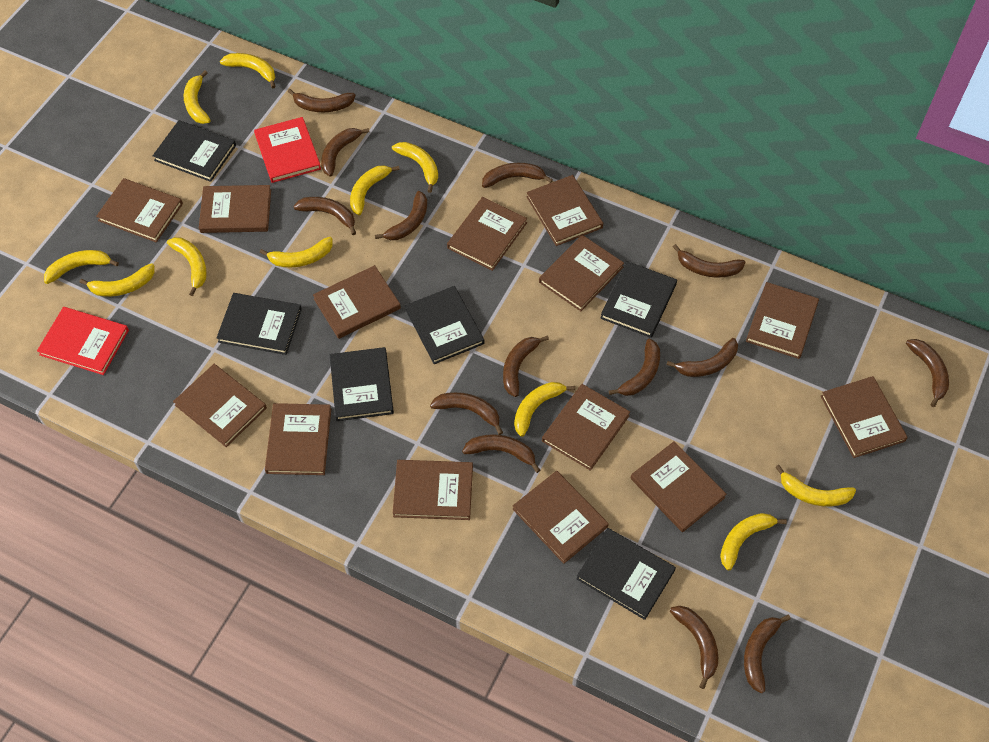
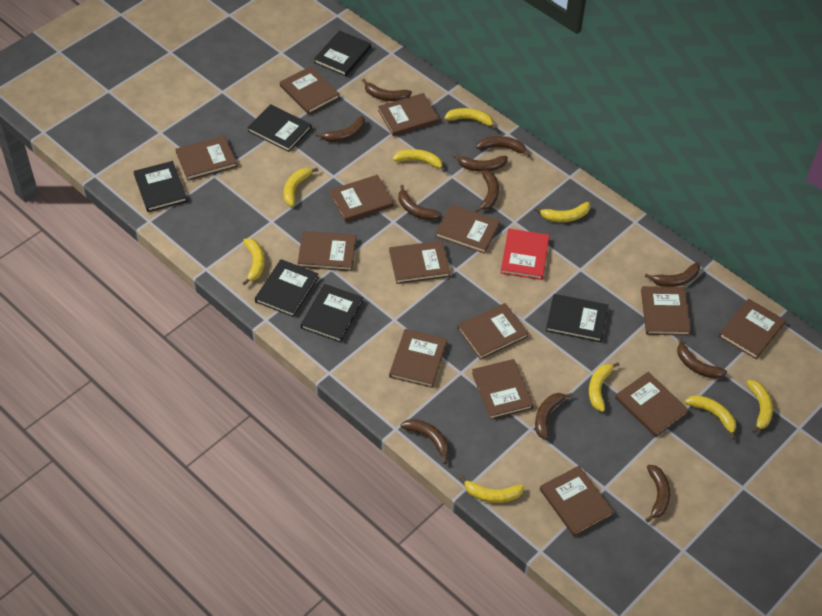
brown banana: 14 -> 11
red book: 2 -> 1
yellow banana: 11 -> 9

